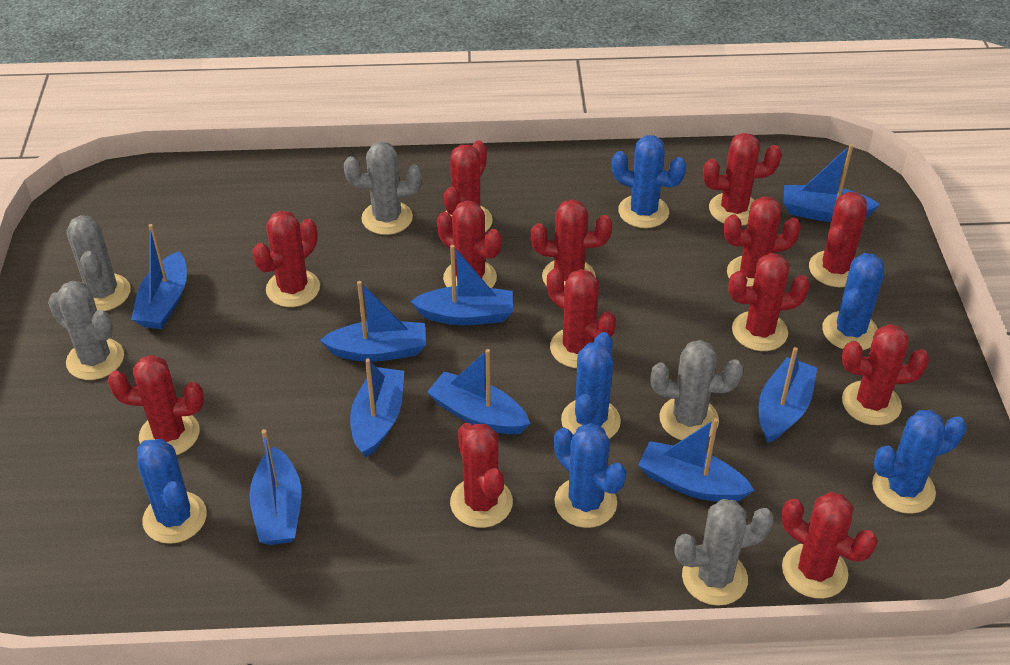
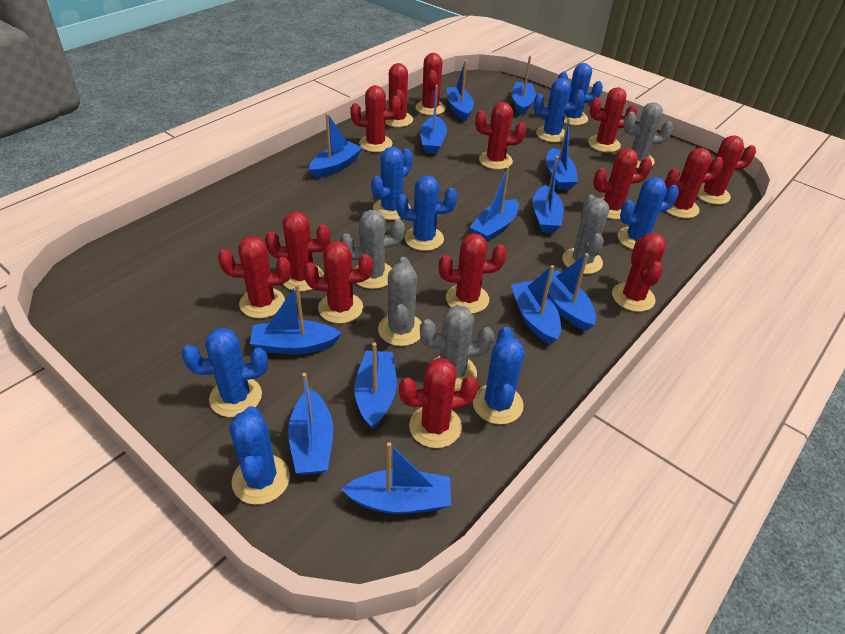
blue boat: 9 -> 13
blue cactus: 6 -> 8
red cactus: 13 -> 14

